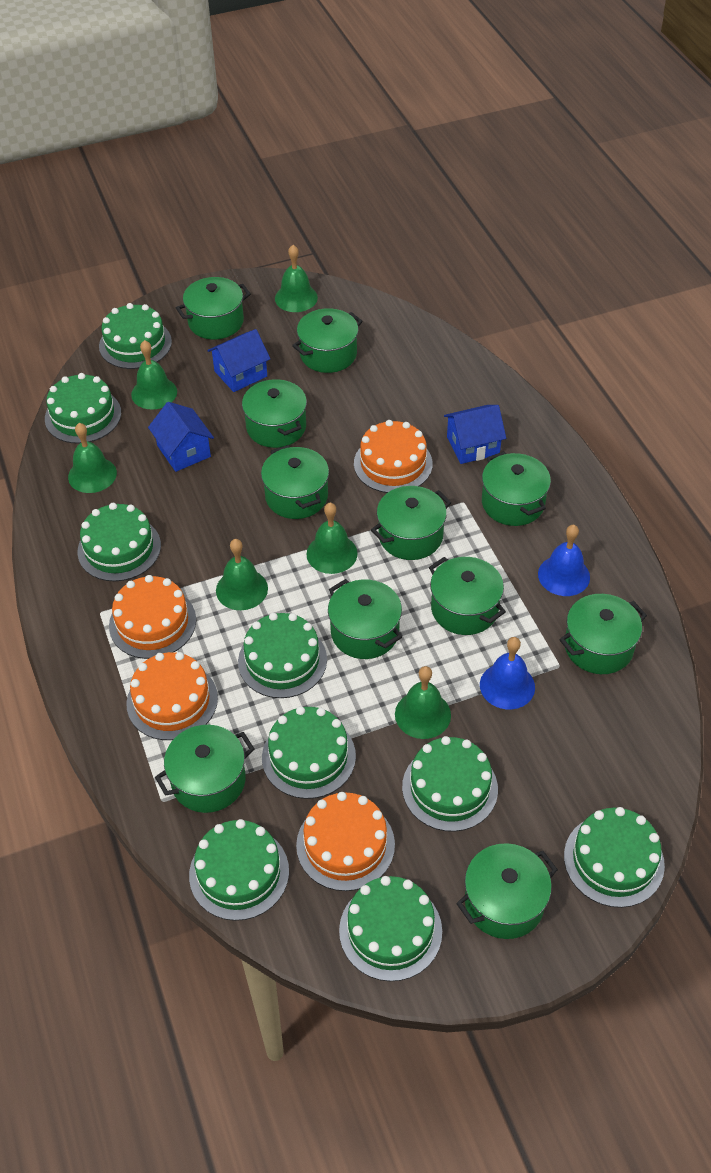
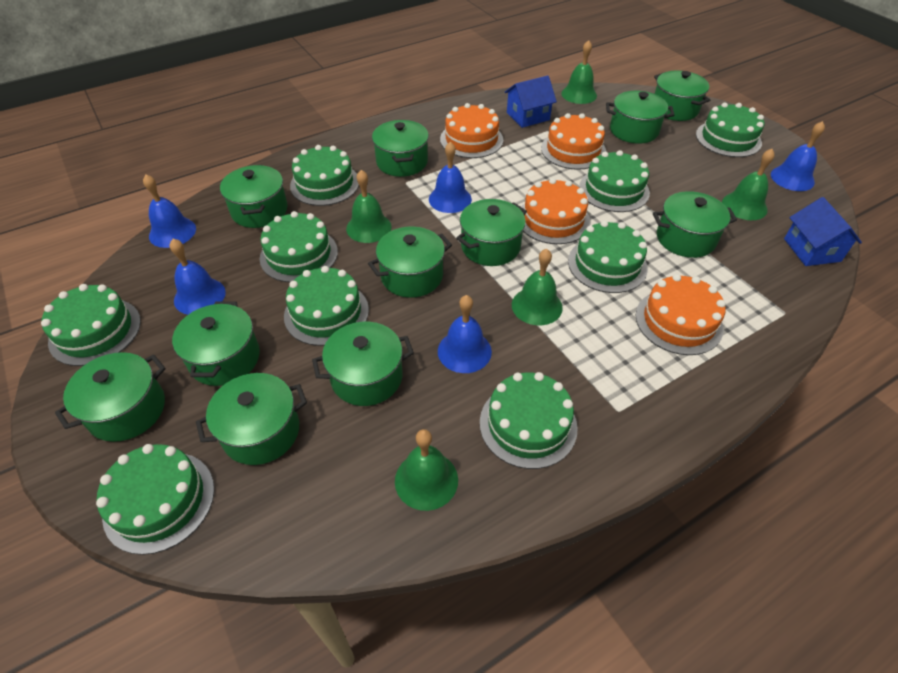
blue bell: 2 -> 5
blue house: 3 -> 2
green bell: 6 -> 5

